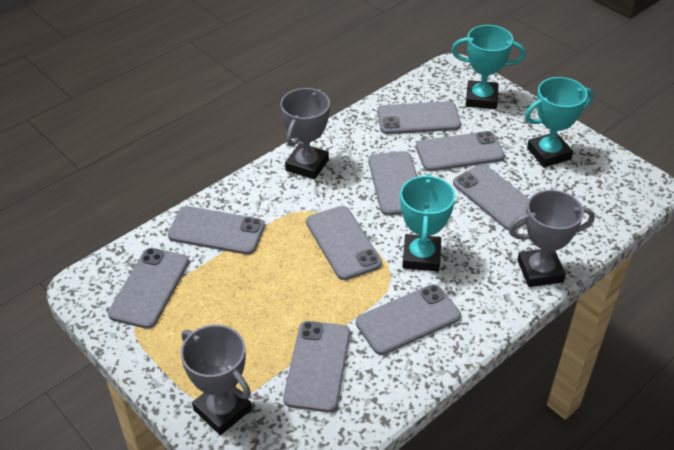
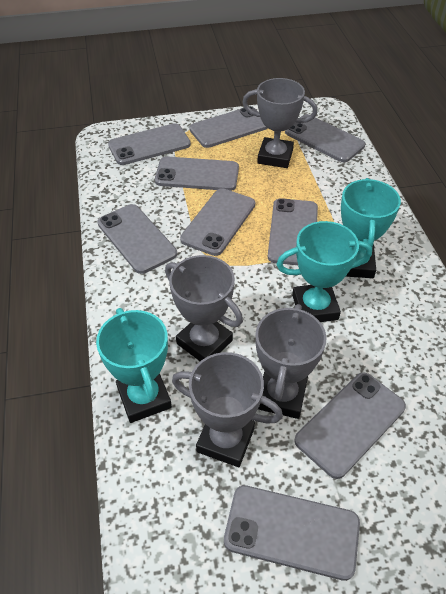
grey trophy: 3 -> 4

